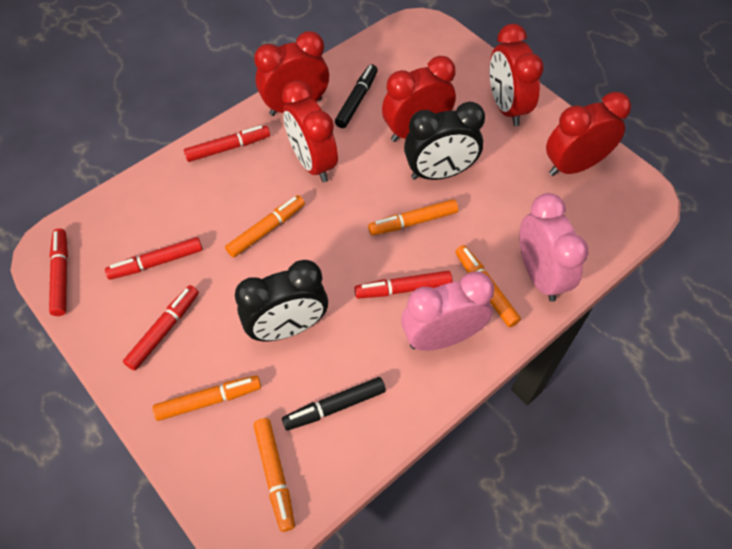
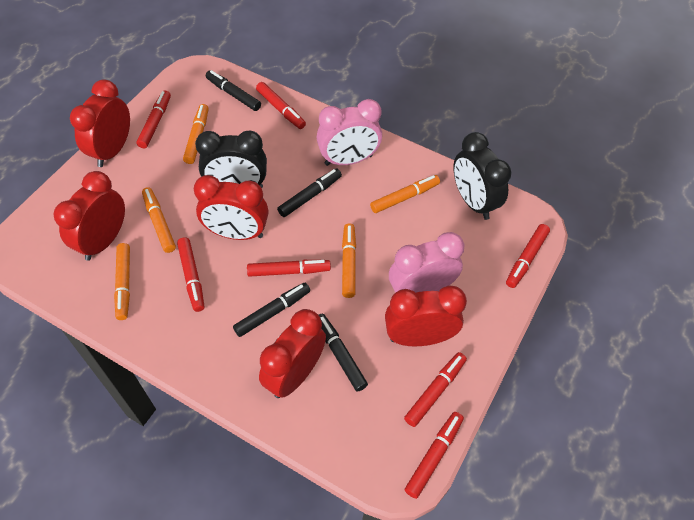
black marker: 2 -> 4
red marker: 5 -> 7

